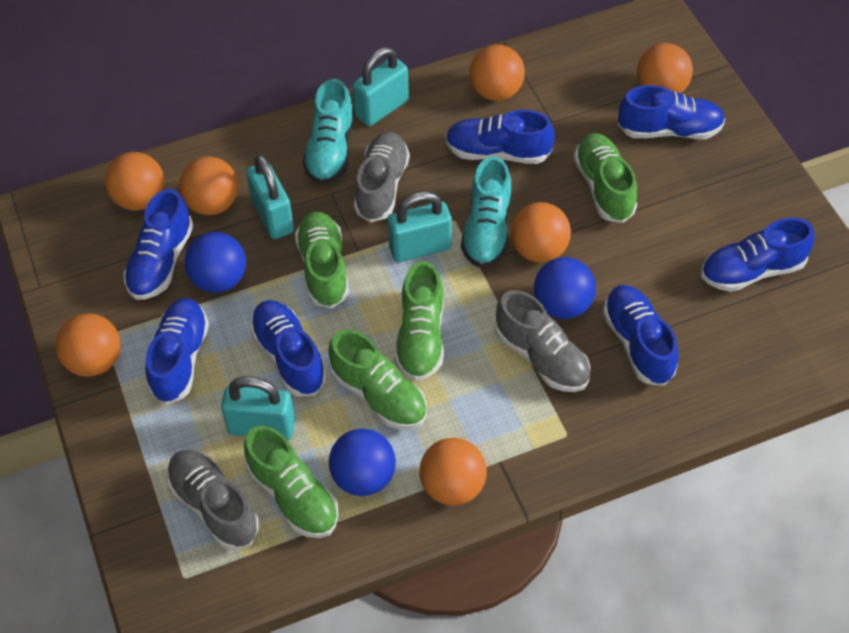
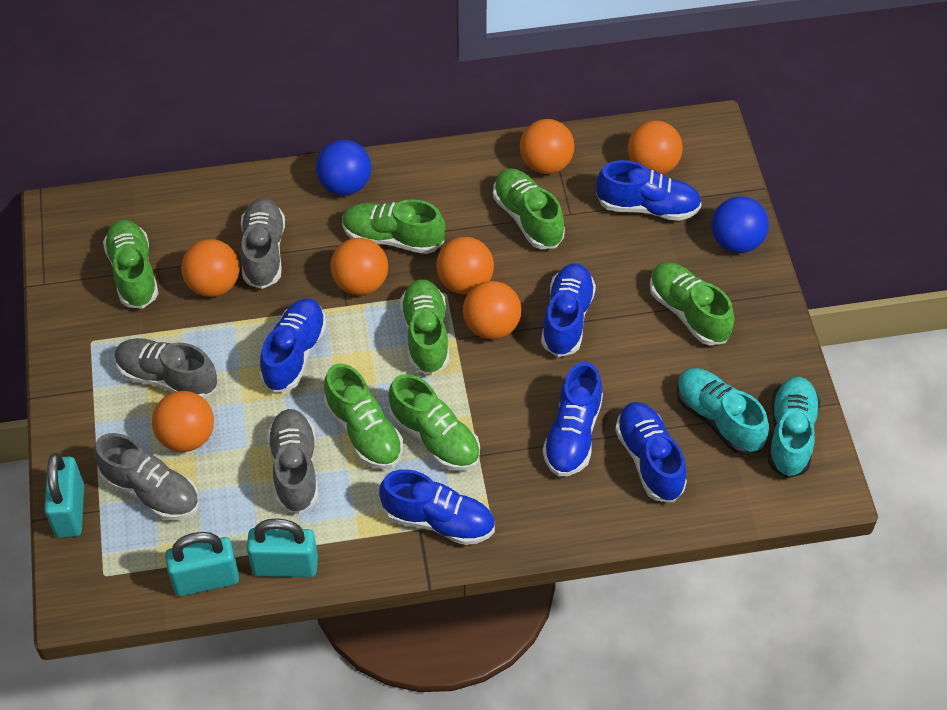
blue ball: 3 -> 2
blue shoe: 7 -> 6
green shoe: 5 -> 7
grey shoe: 3 -> 4
turquoise padlock: 4 -> 3

